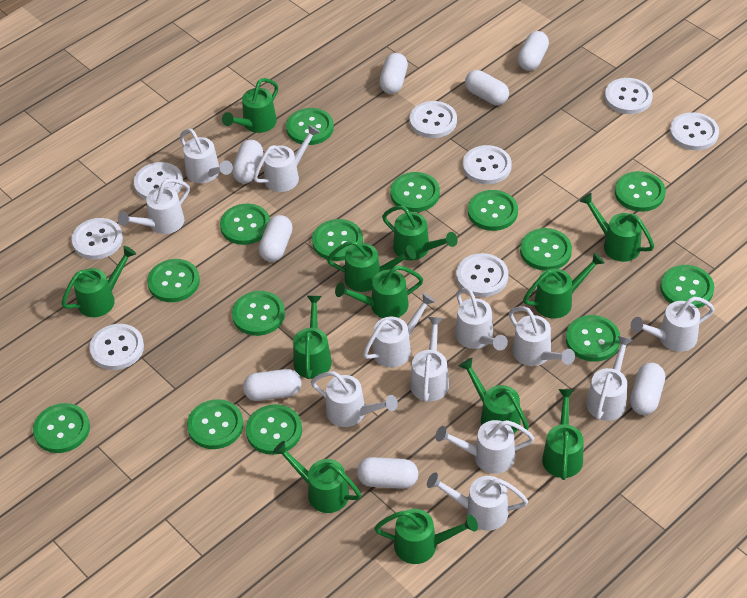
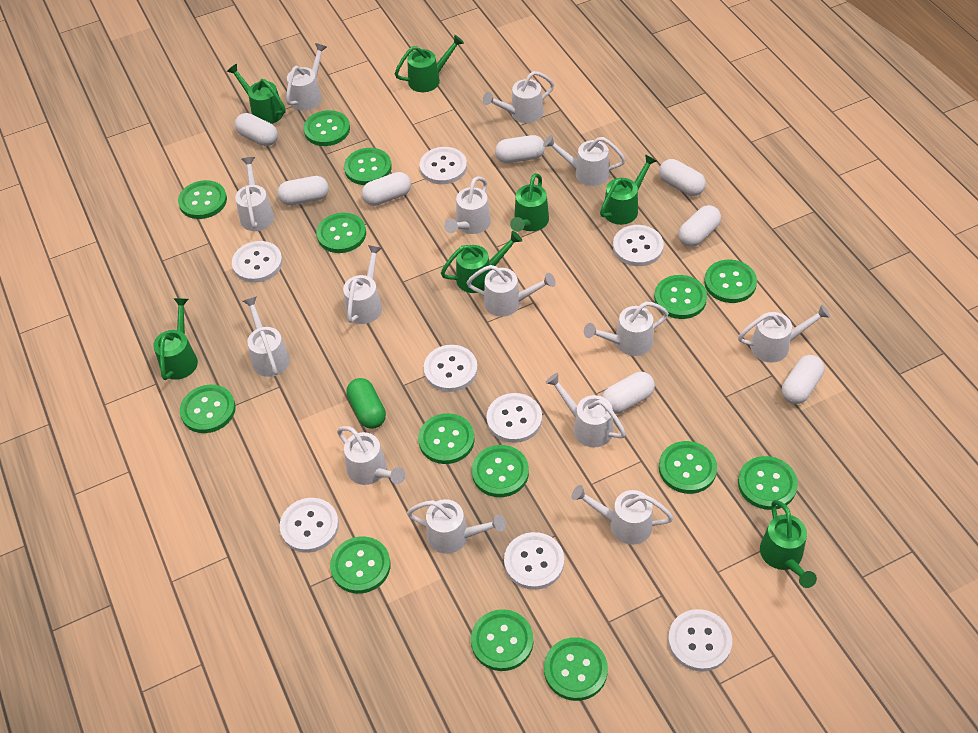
green capsule: 0 -> 1
green watering can: 12 -> 7
white watering can: 12 -> 14

